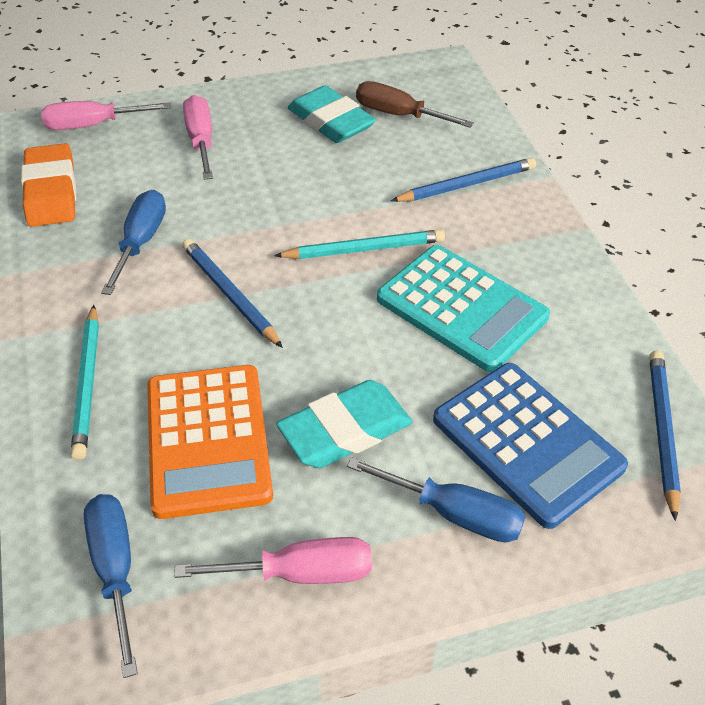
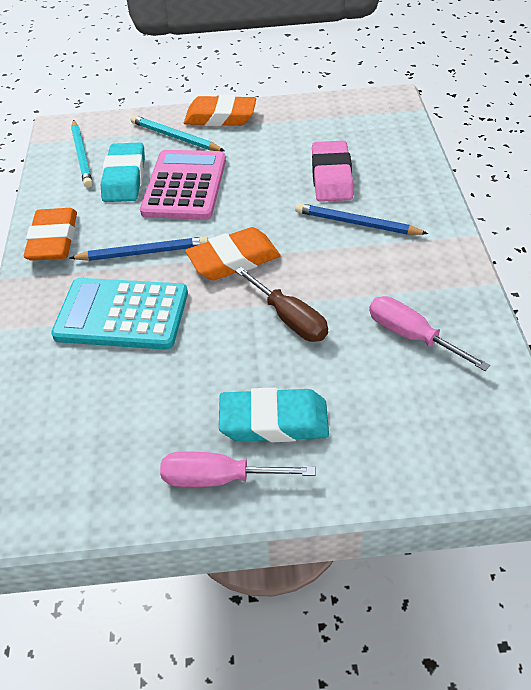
blue calculator: 1 -> 0
blue pencil: 3 -> 2
blue screwdriver: 3 -> 0
orange calculator: 1 -> 0
orange eraser: 1 -> 3
pink calculator: 0 -> 1
pink eraser: 0 -> 1
pink screwdriver: 3 -> 2

